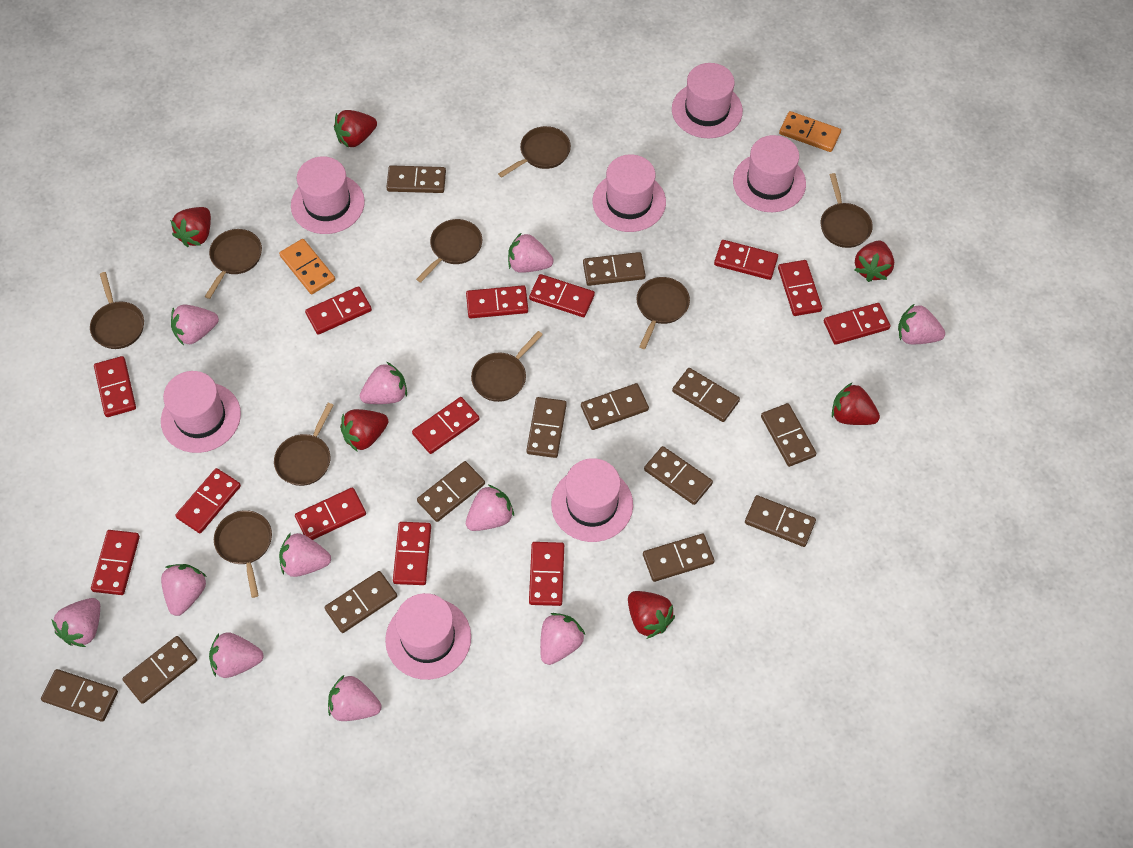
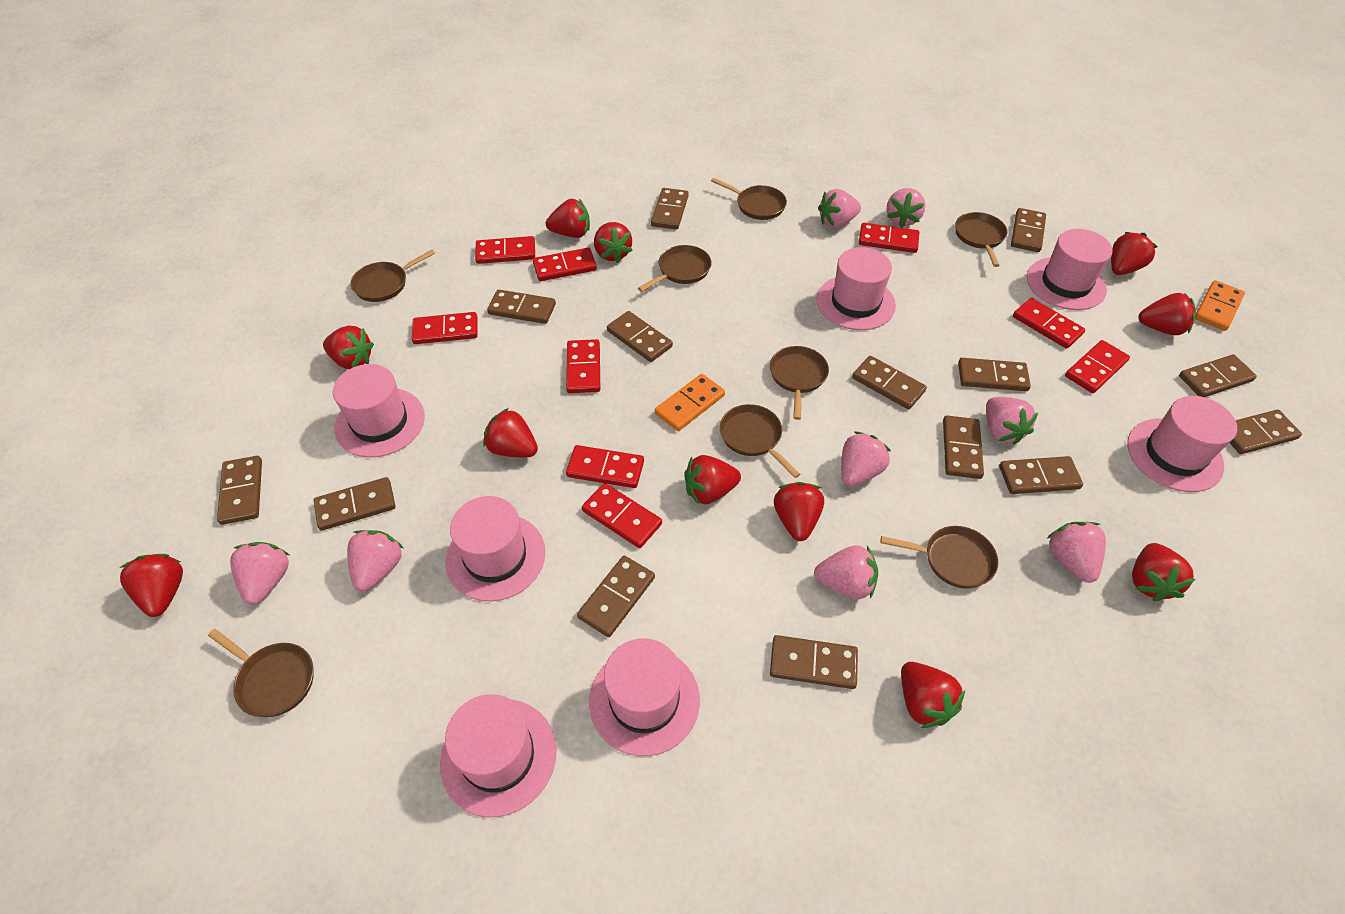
brown domino: 13 -> 14
brown pan: 9 -> 8
pink strawberry: 11 -> 8
red domino: 13 -> 9
red strawberry: 6 -> 11

